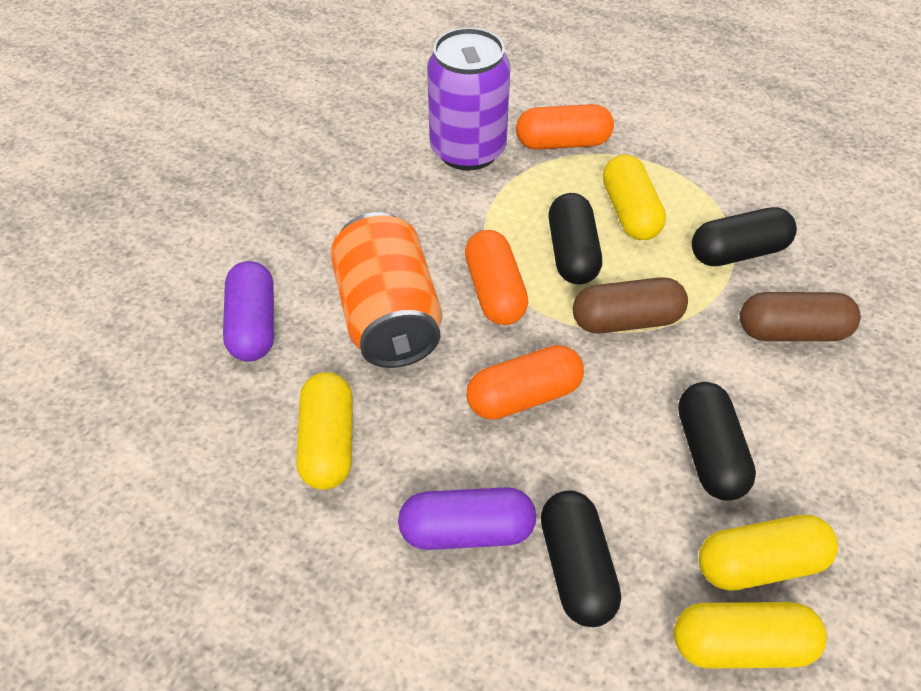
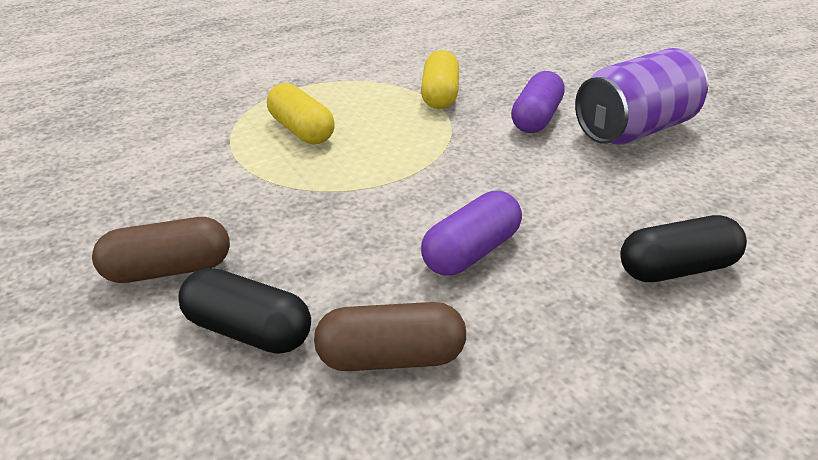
black capsule: 4 -> 2
orange can: 1 -> 0
orange capsule: 3 -> 0
yellow capsule: 4 -> 2

